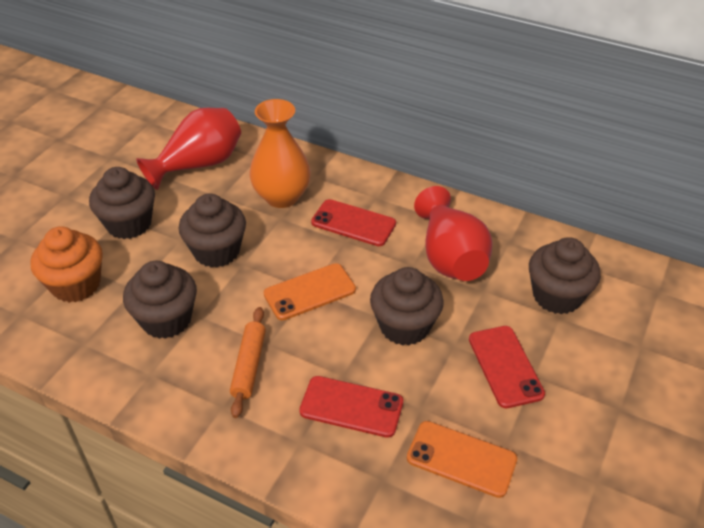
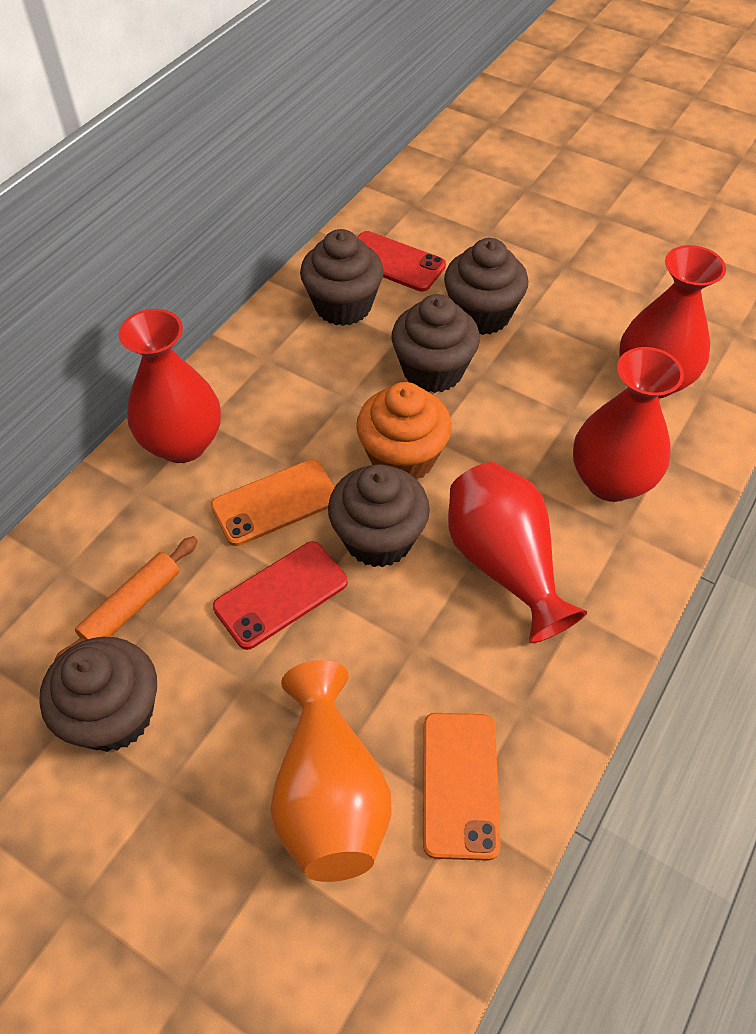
red phone: 3 -> 2
red vase: 2 -> 4

